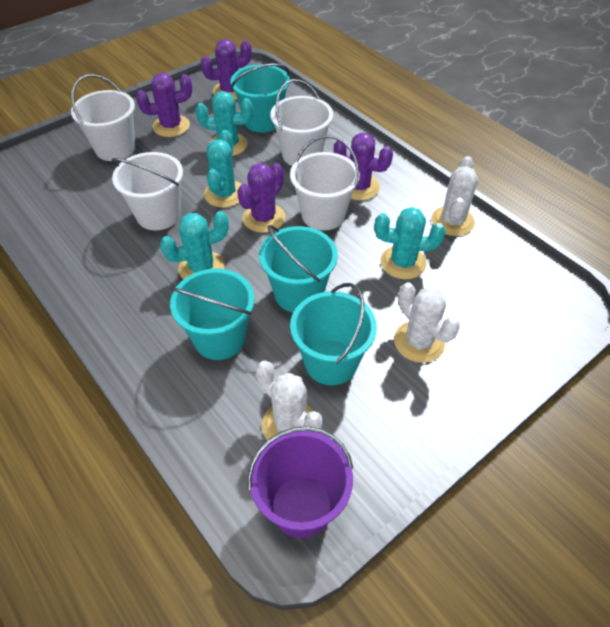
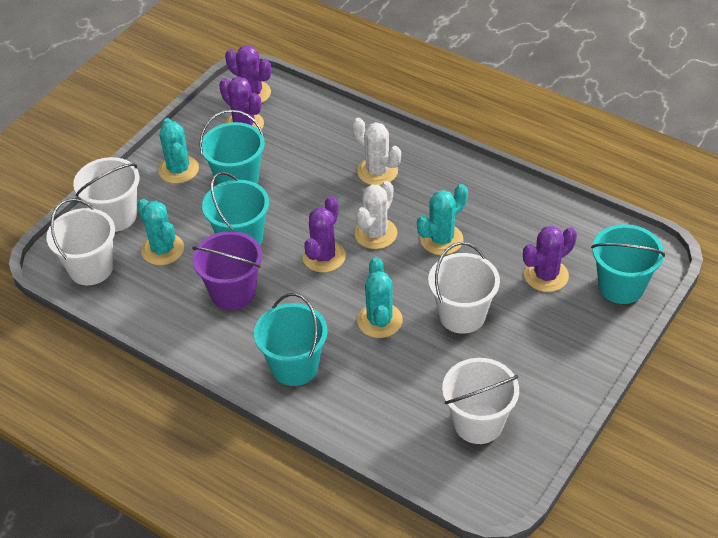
white cactus: 3 -> 2

